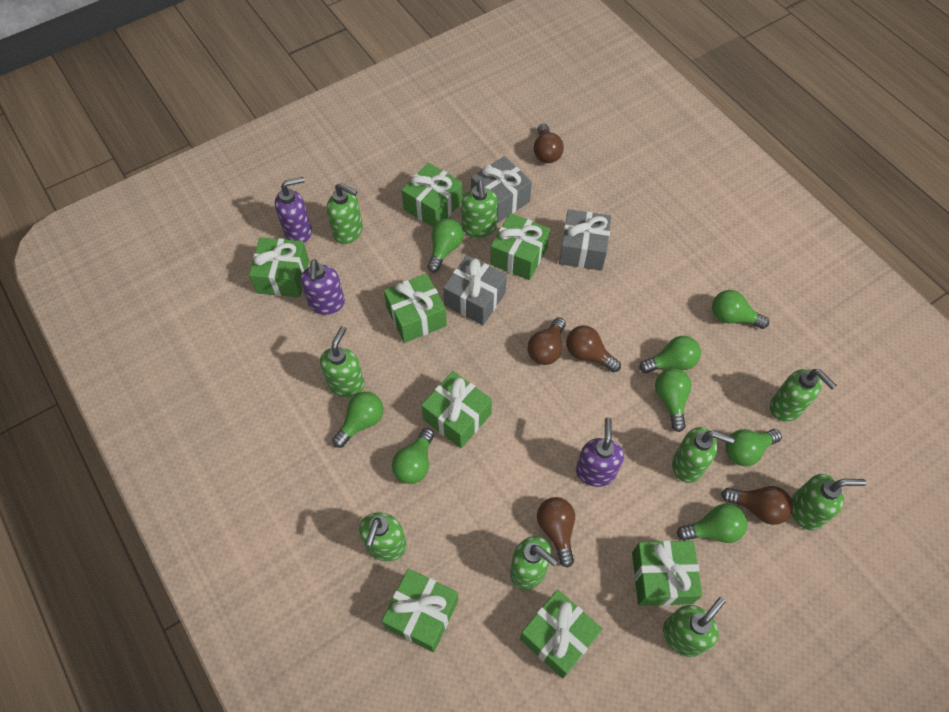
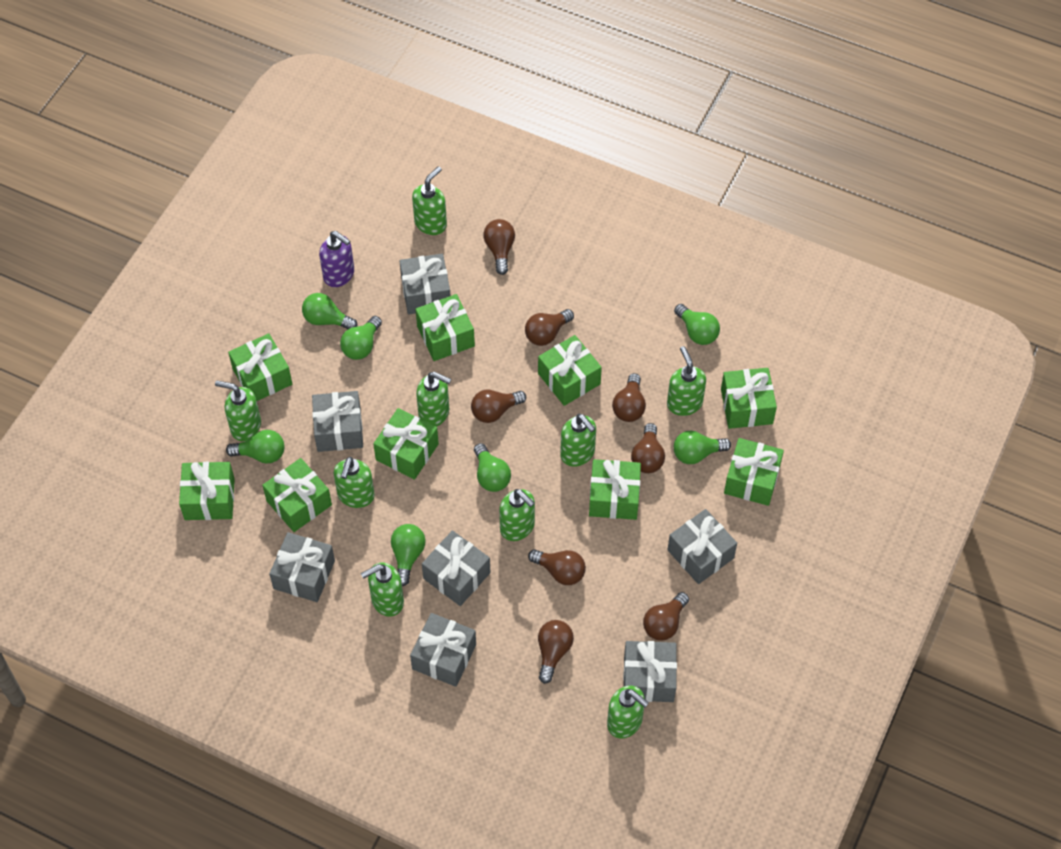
brown light bulb: 5 -> 8
green gift: 8 -> 9
green light bulb: 8 -> 7
grey gift: 3 -> 7
purple soap dispenser: 3 -> 1

